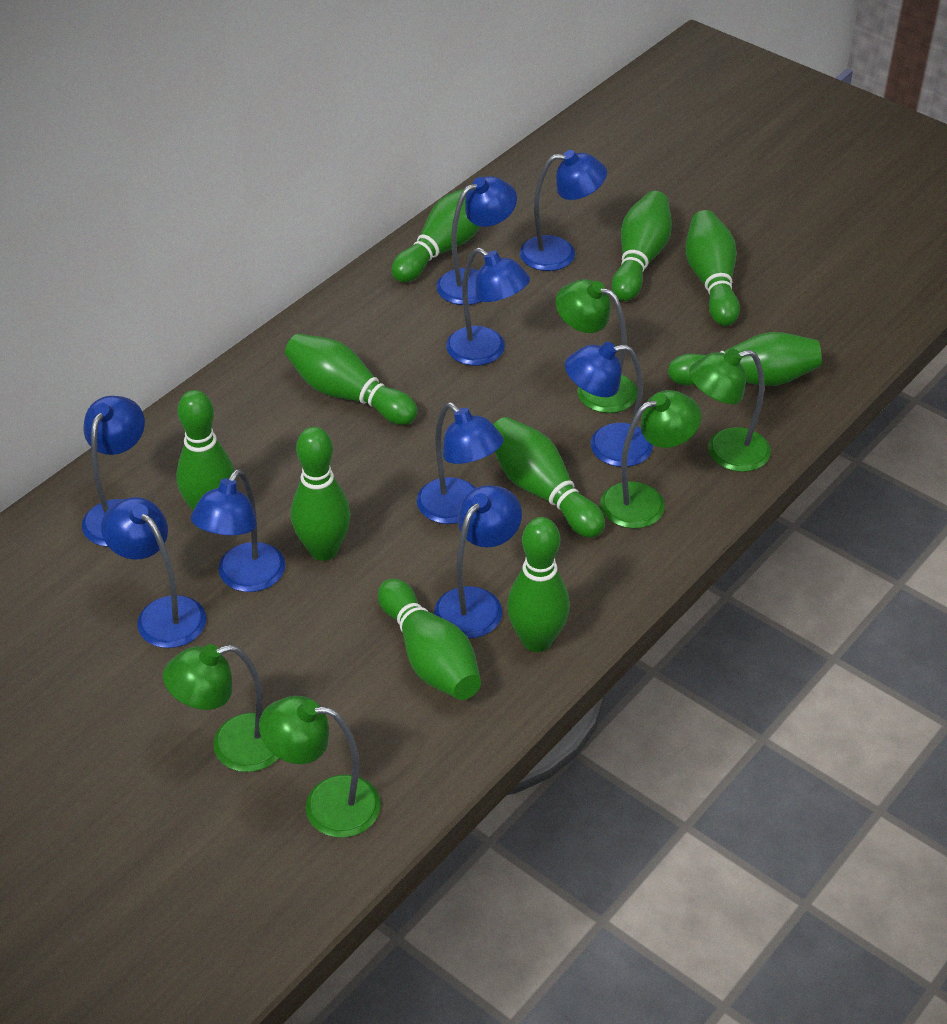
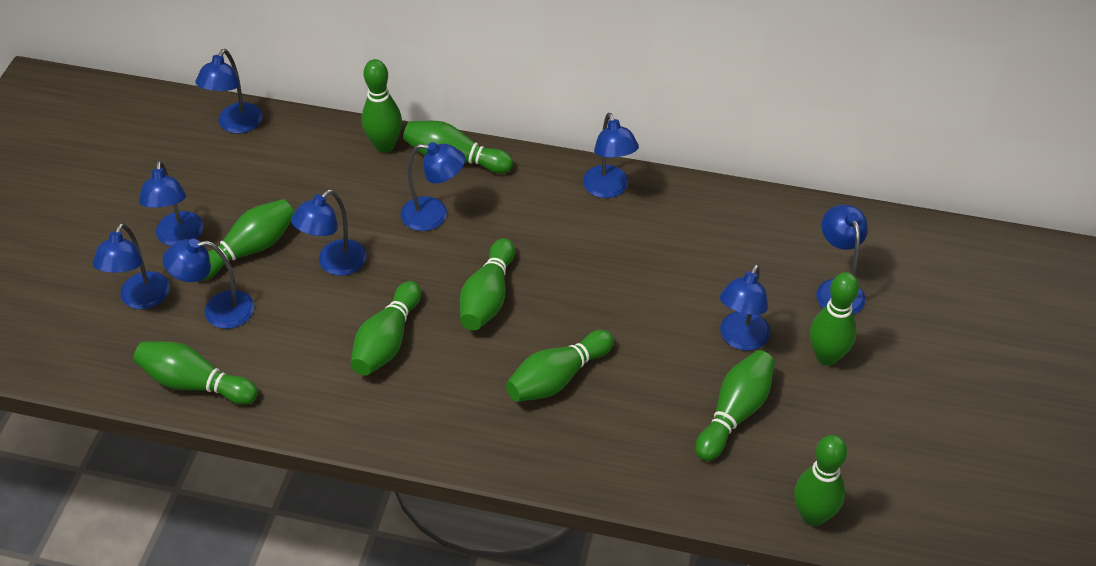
green lamp: 5 -> 0

